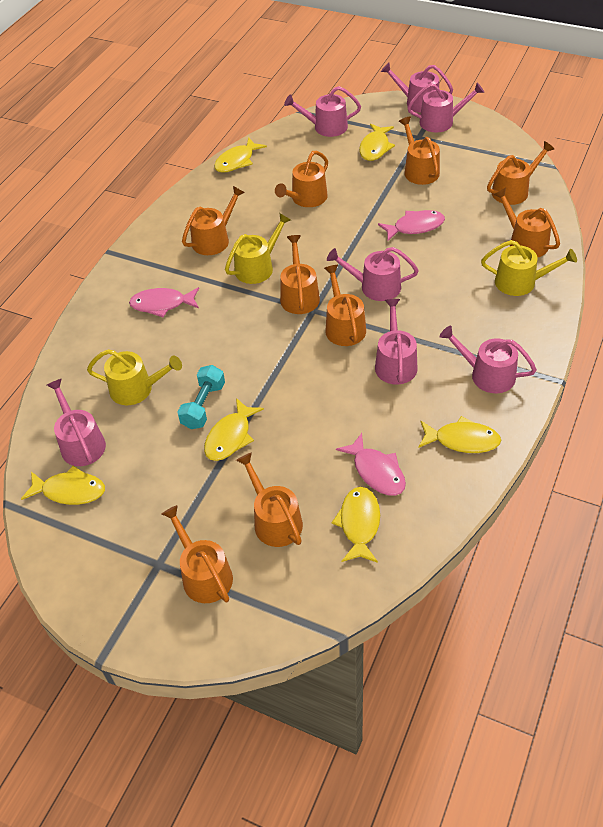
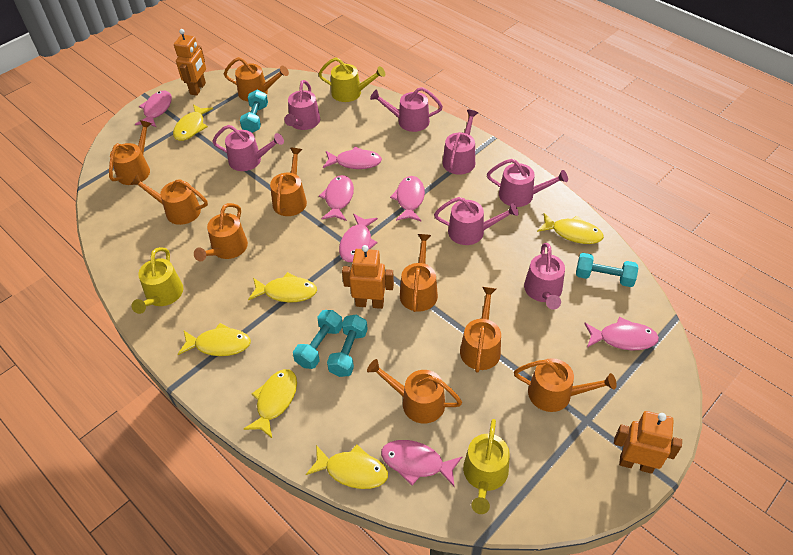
orange robot: 0 -> 3
pink fish: 3 -> 7
turquoise dumbbell: 1 -> 4

